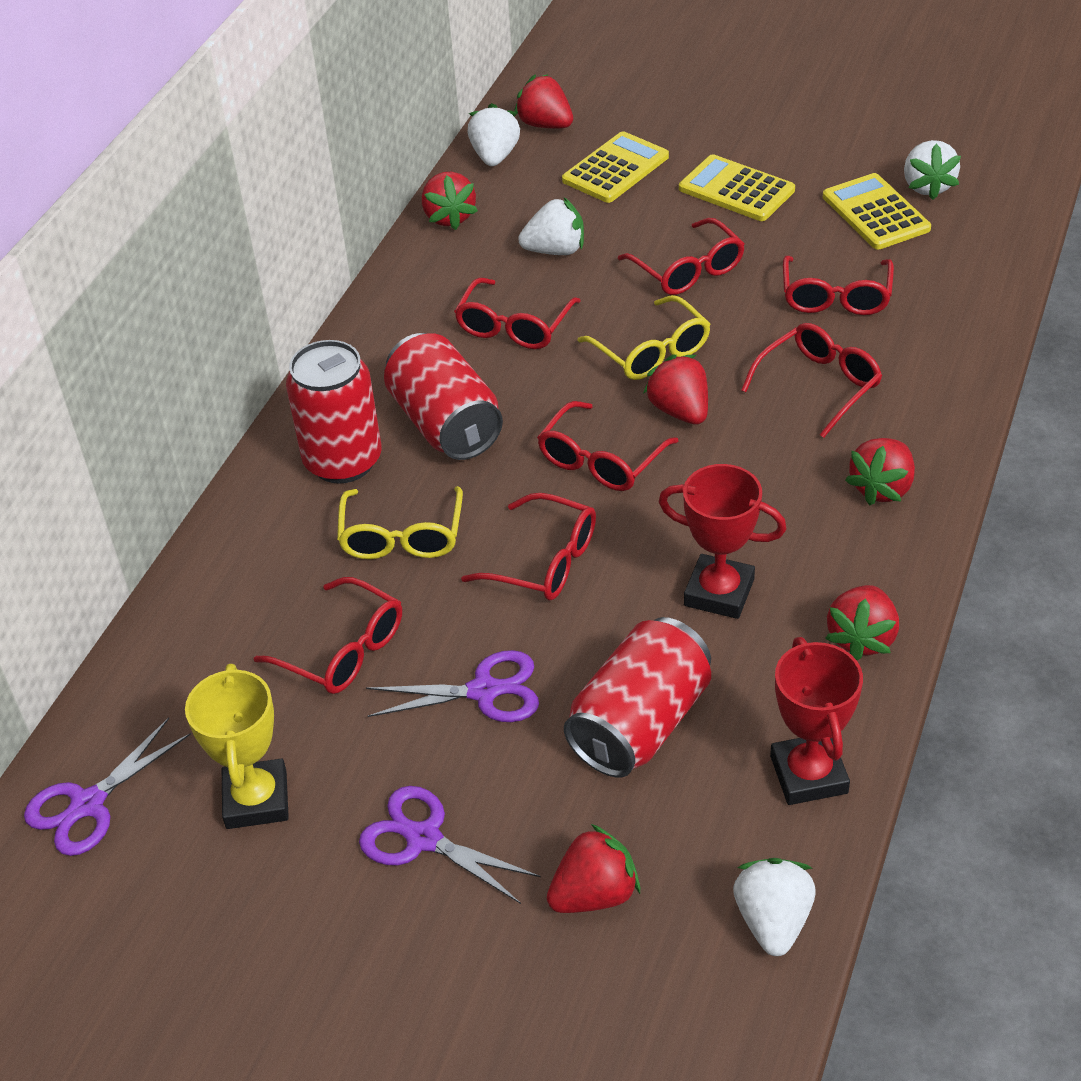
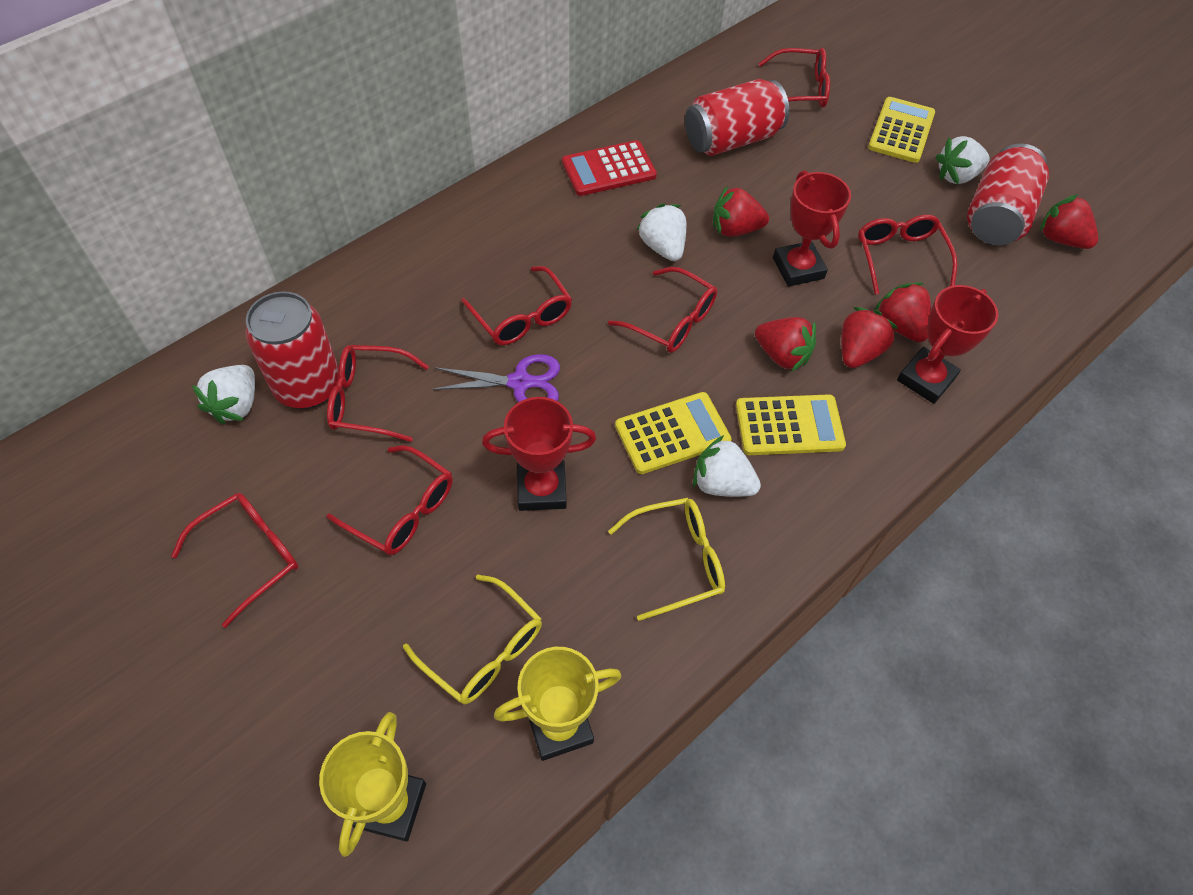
purple scissors: 3 -> 1
red calculator: 0 -> 1
red strawberry: 6 -> 5
red trophy: 2 -> 3
yellow trophy: 1 -> 2

